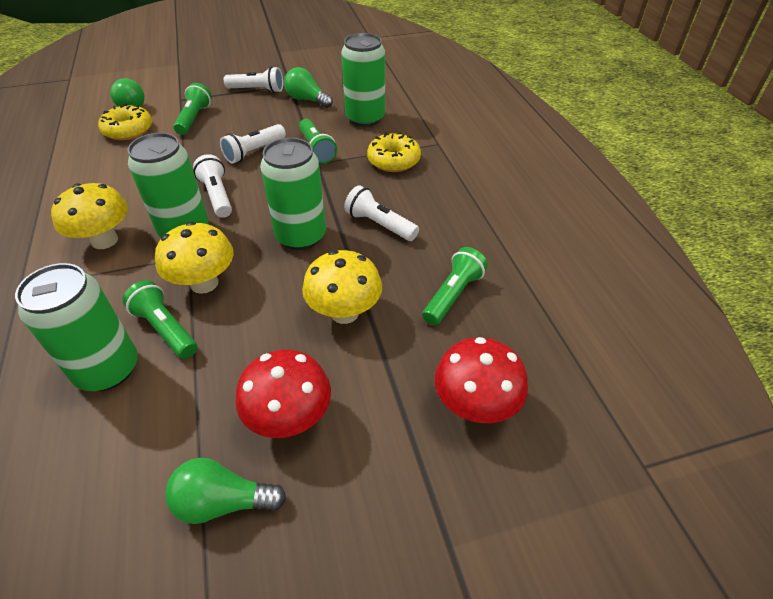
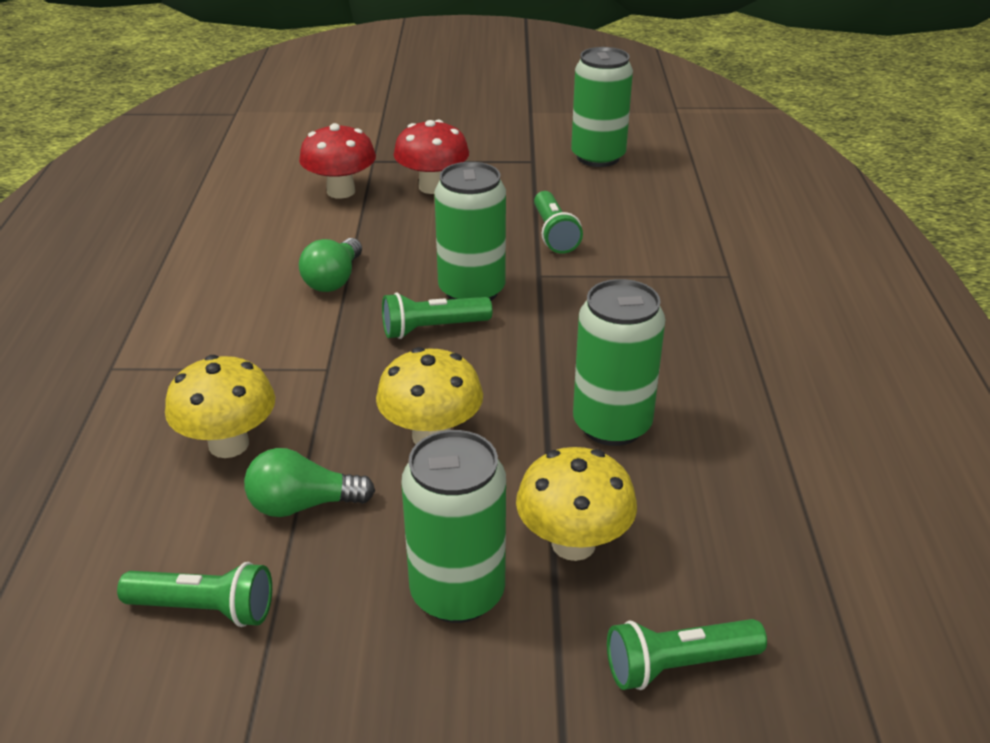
green light bulb: 3 -> 2
white flashlight: 4 -> 0
yellow donut: 2 -> 0

